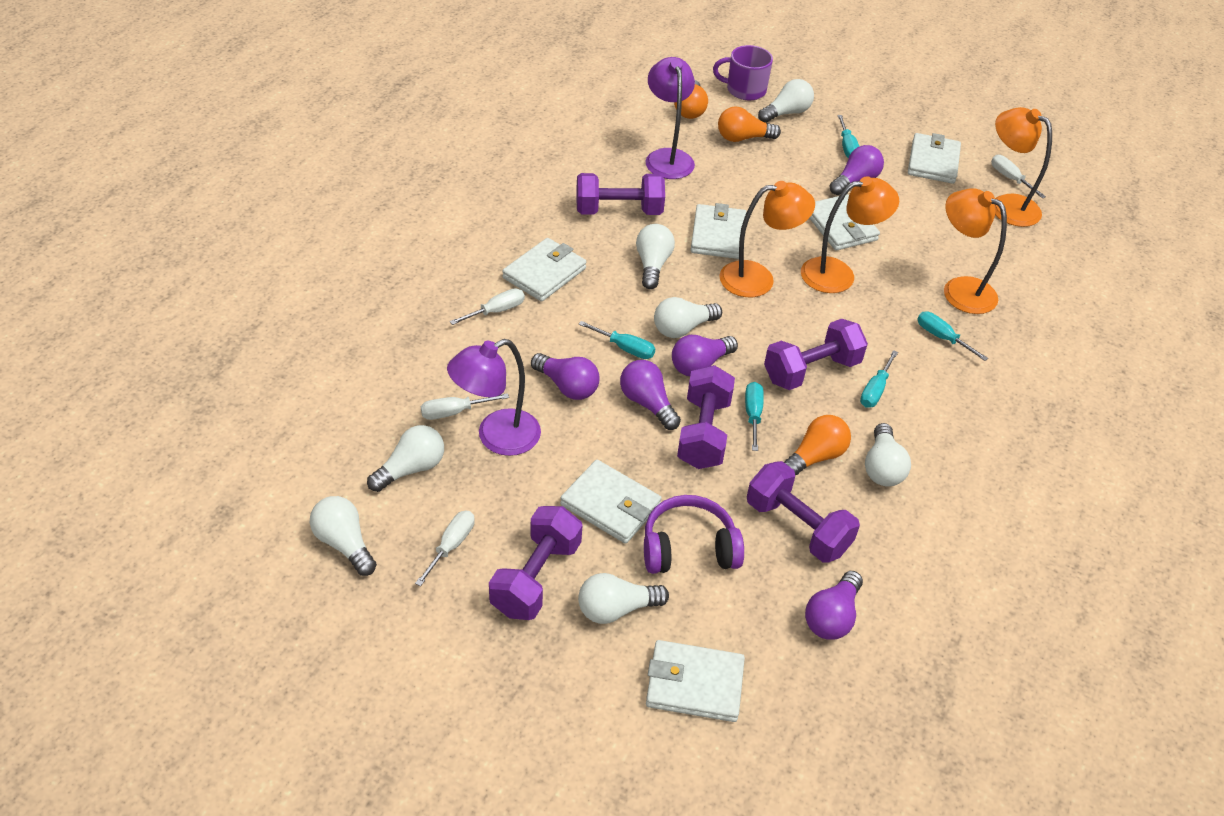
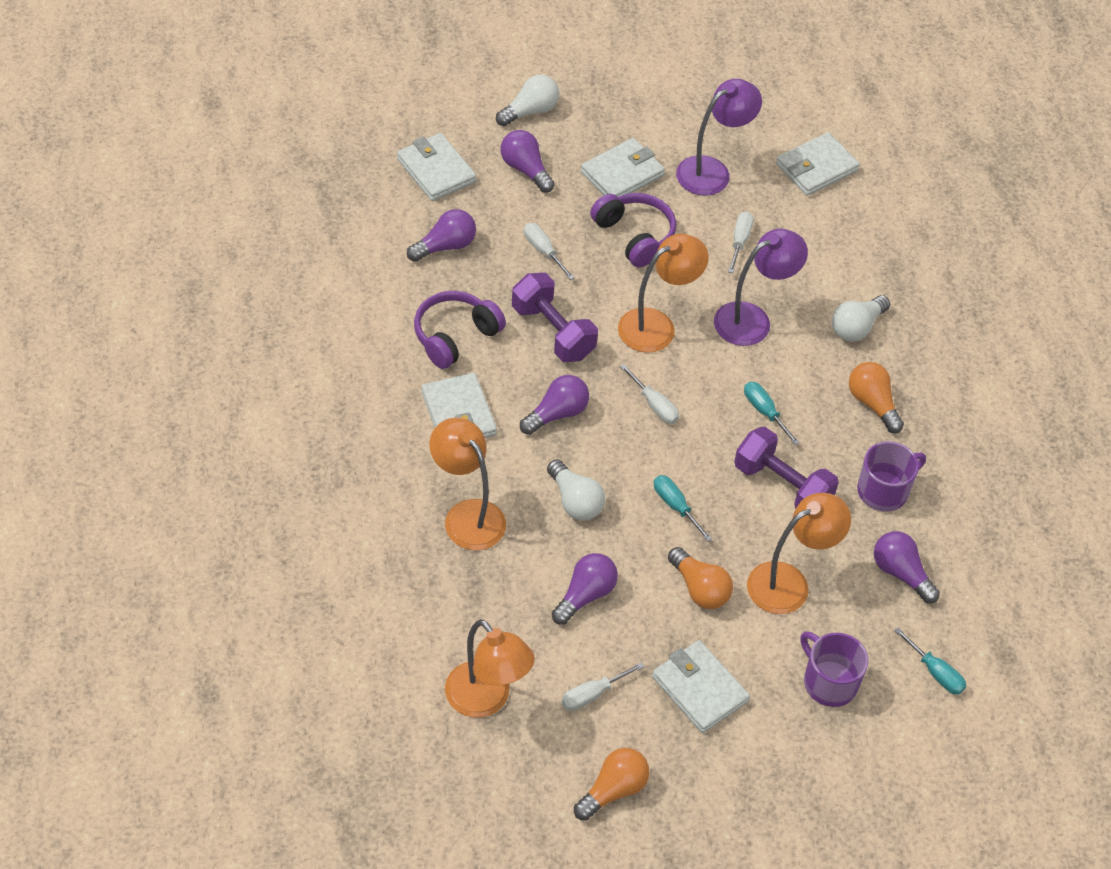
purple dumbbell: 5 -> 2
purple headphones: 1 -> 2
purple mug: 1 -> 2
turquoise screwdriver: 5 -> 3
white light bulb: 7 -> 3
white wallet: 6 -> 5

